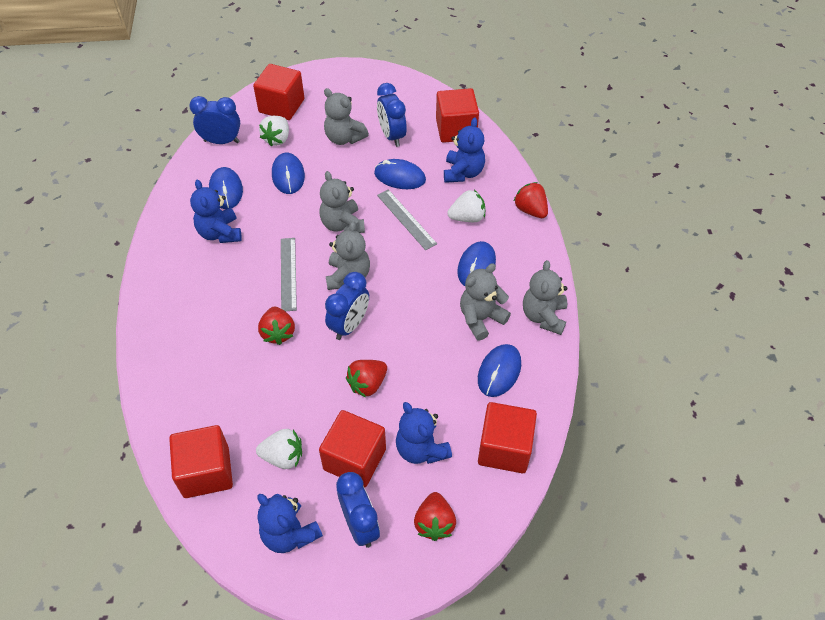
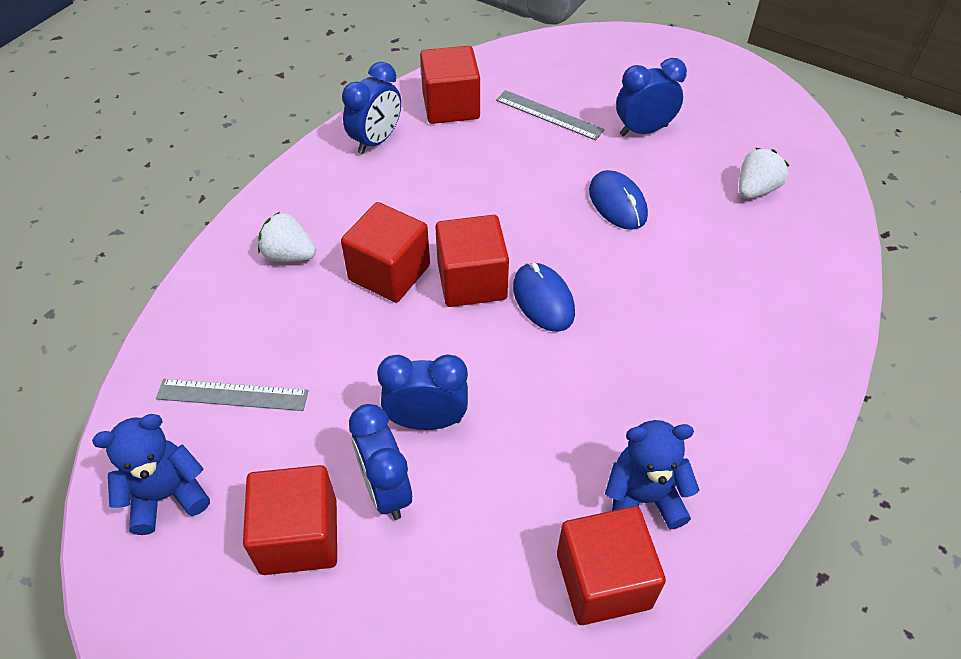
blue mouse: 5 -> 2
blue teddy bear: 4 -> 2
grey teddy bear: 5 -> 0
red strawberry: 4 -> 0
white strawberry: 3 -> 2

